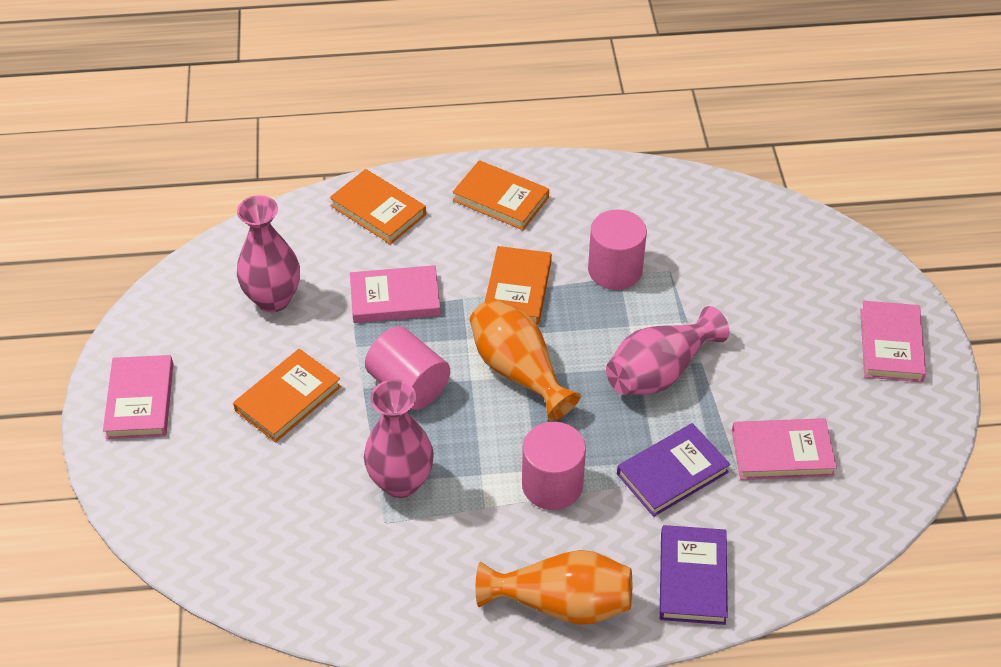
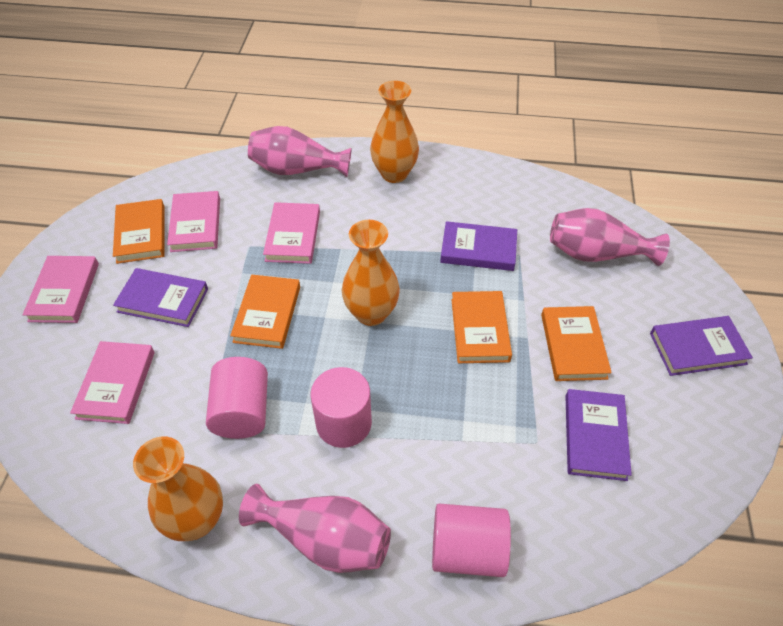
orange vase: 2 -> 3
purple book: 2 -> 4

